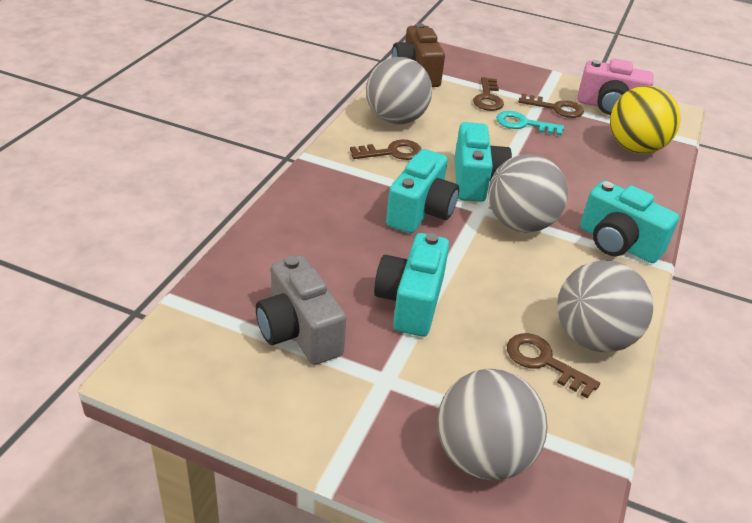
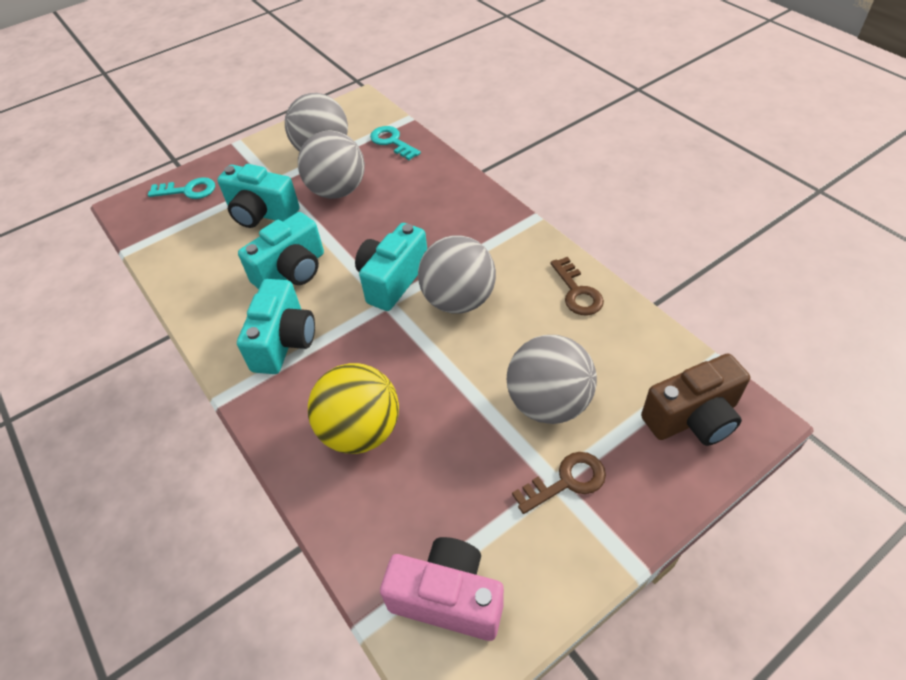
brown key: 4 -> 2
grey camera: 1 -> 0
turquoise key: 1 -> 2

